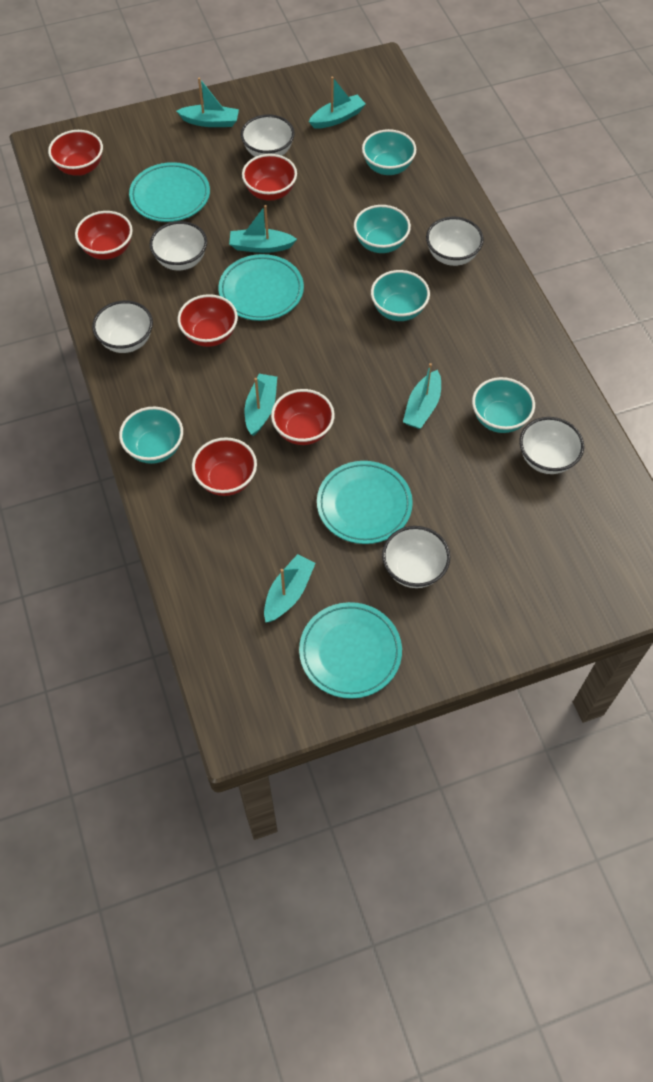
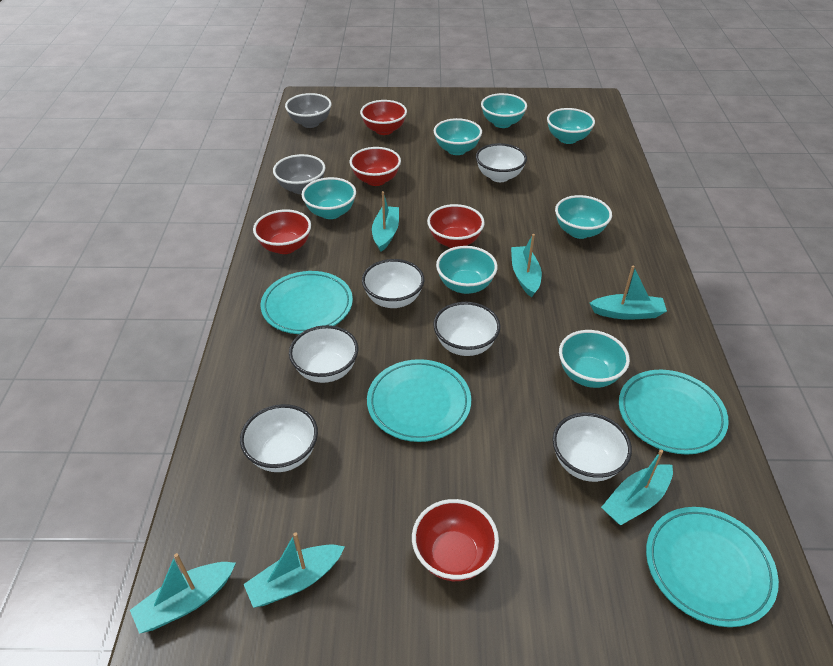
grey bowl: 0 -> 2
red bowl: 6 -> 5
turquoise bowl: 5 -> 7

